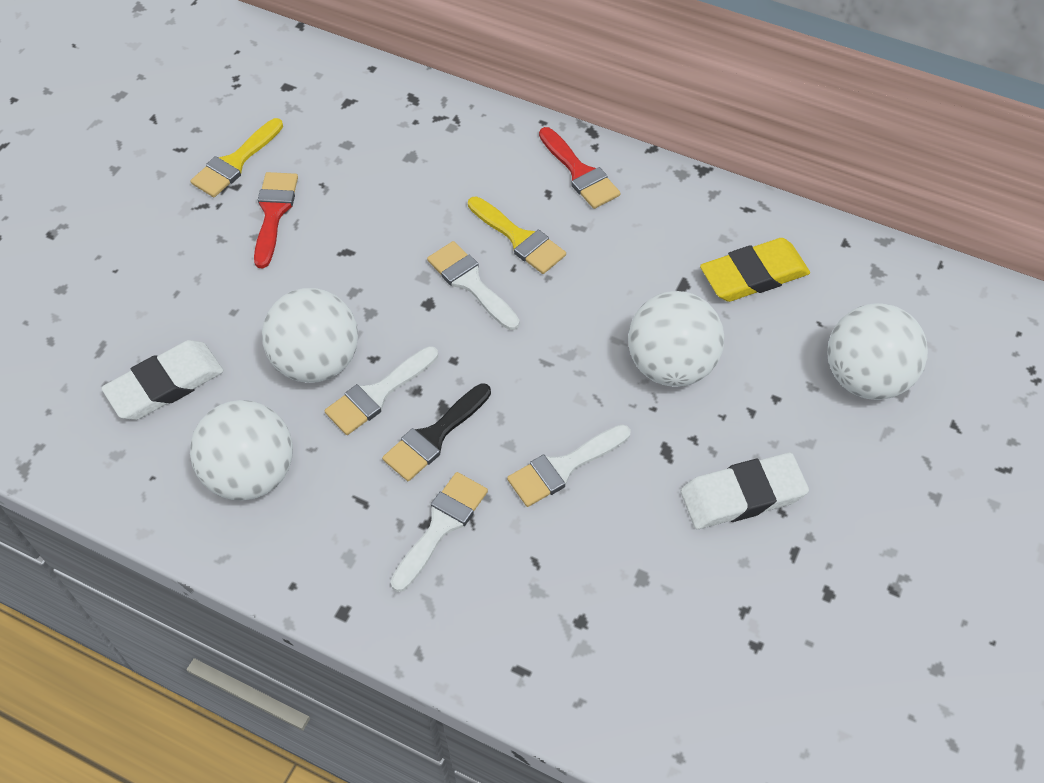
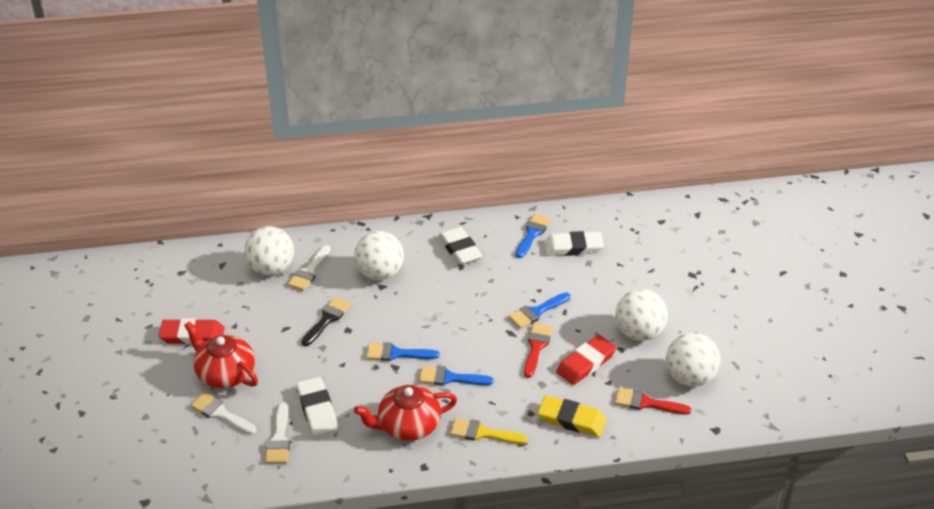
blue brush: 0 -> 4
red eraser: 0 -> 2
red teapot: 0 -> 2
white brush: 4 -> 3
white eraser: 2 -> 3
yellow brush: 2 -> 1

